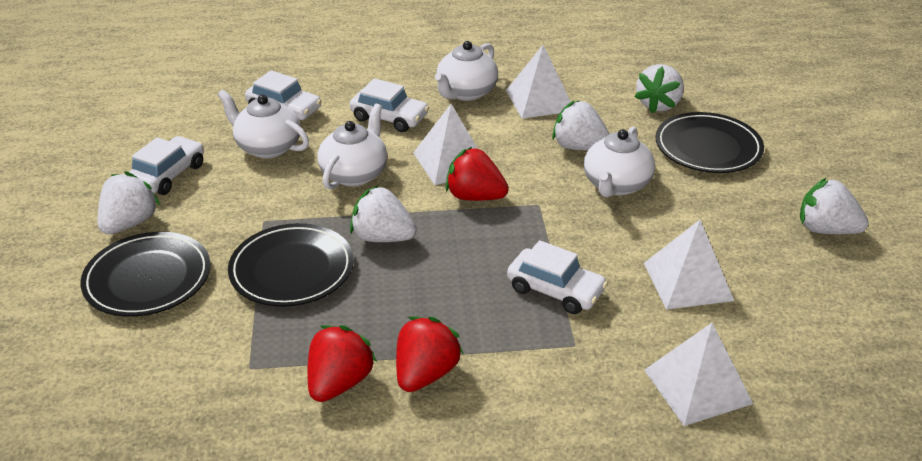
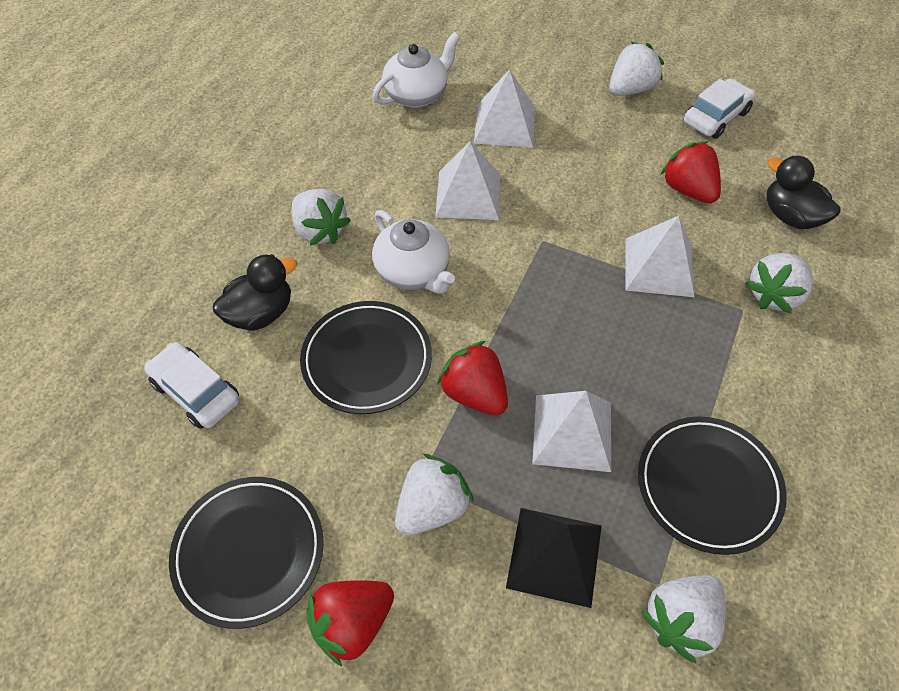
black duck: 0 -> 2
black pyramid: 0 -> 1
white car: 4 -> 2
white teapot: 4 -> 2

